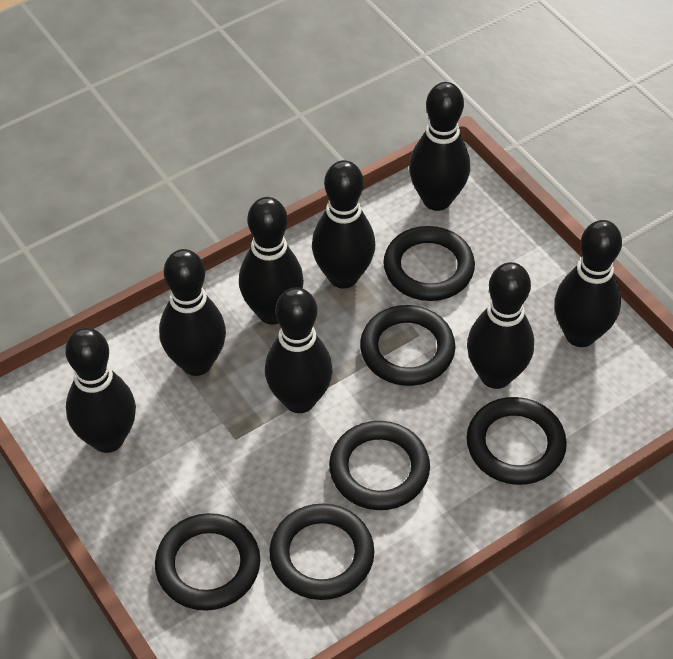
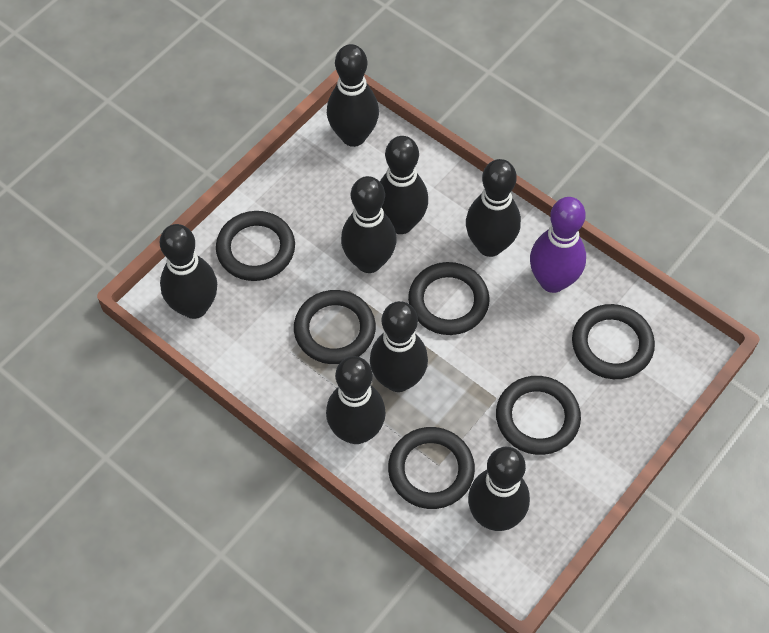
purple bowling pin: 0 -> 1

